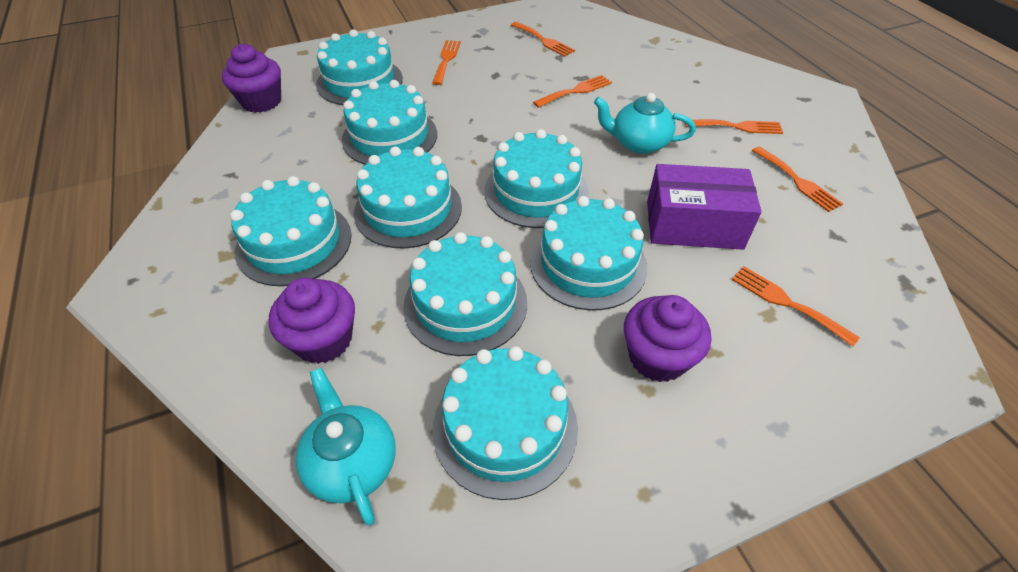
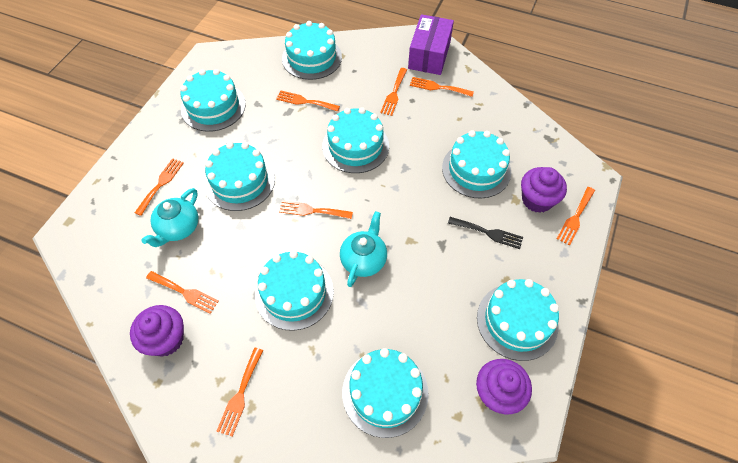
black fork: 0 -> 1
orange fork: 6 -> 8

